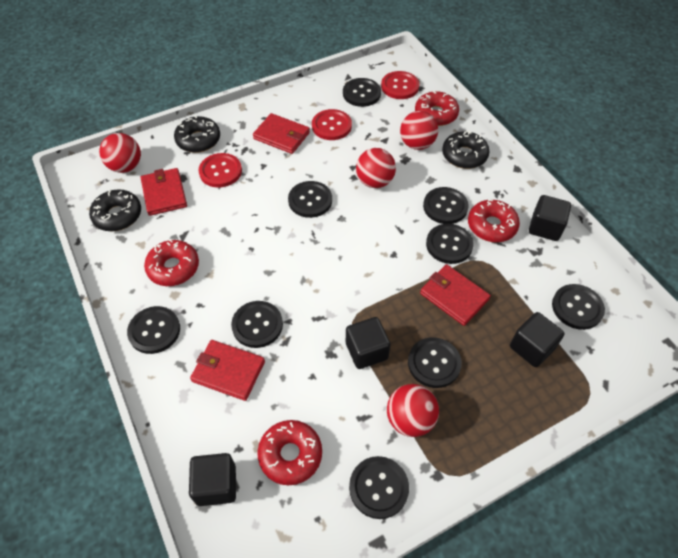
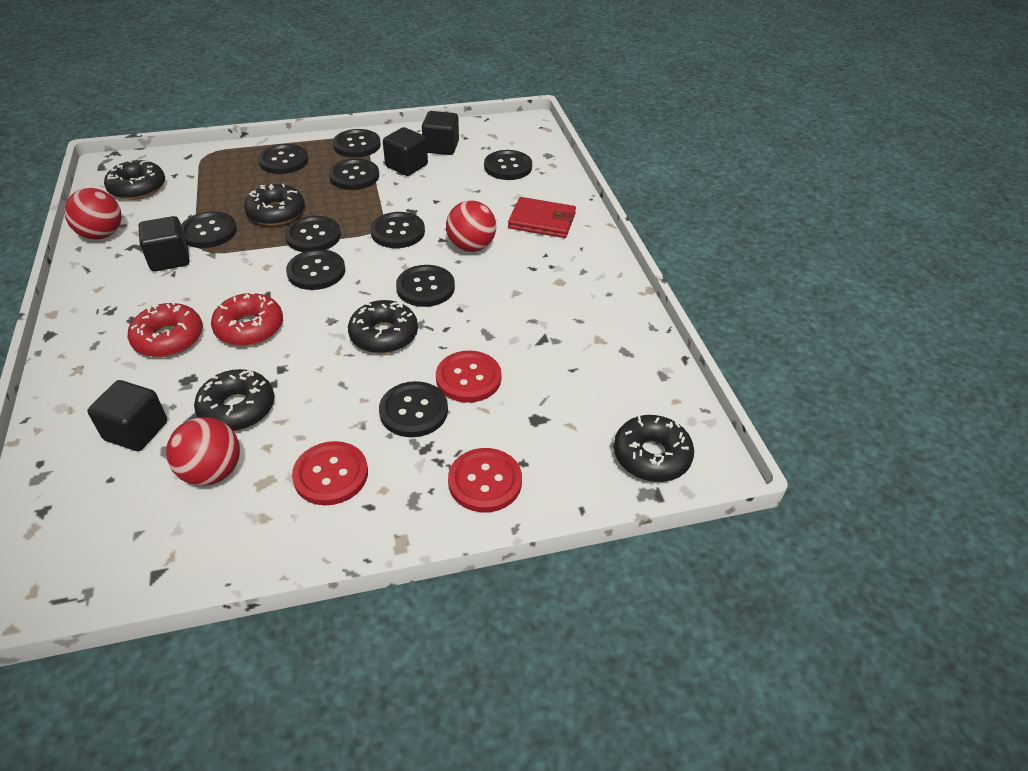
black button: 9 -> 10
black donut: 3 -> 5
red ball: 4 -> 3
red donut: 4 -> 2
red wallet: 4 -> 1

